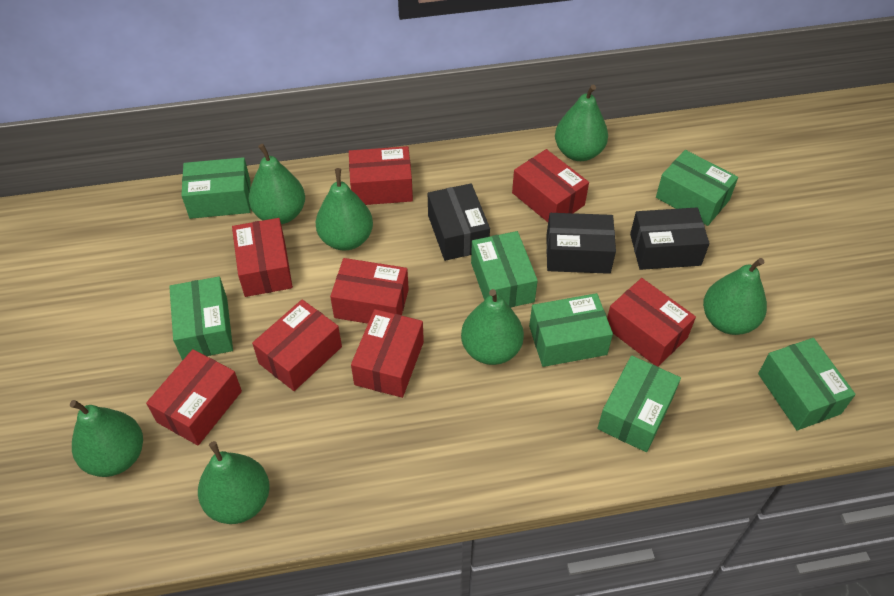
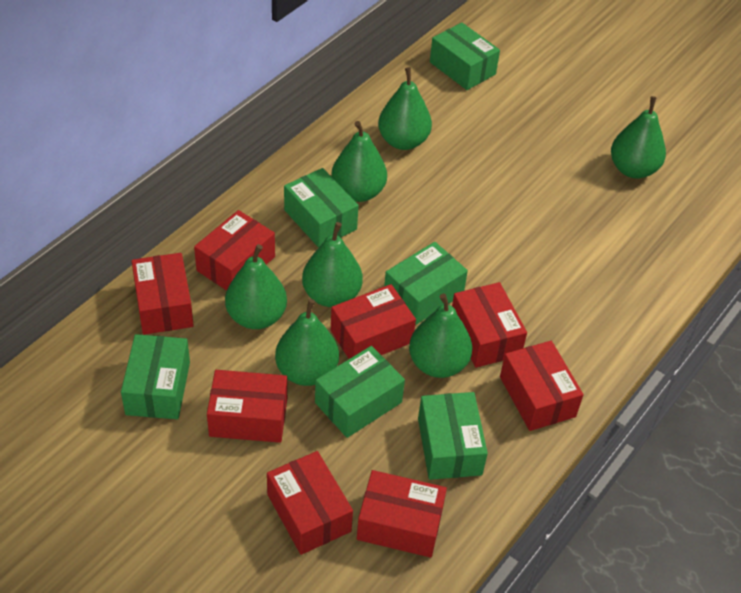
black box: 3 -> 0
green box: 7 -> 6

